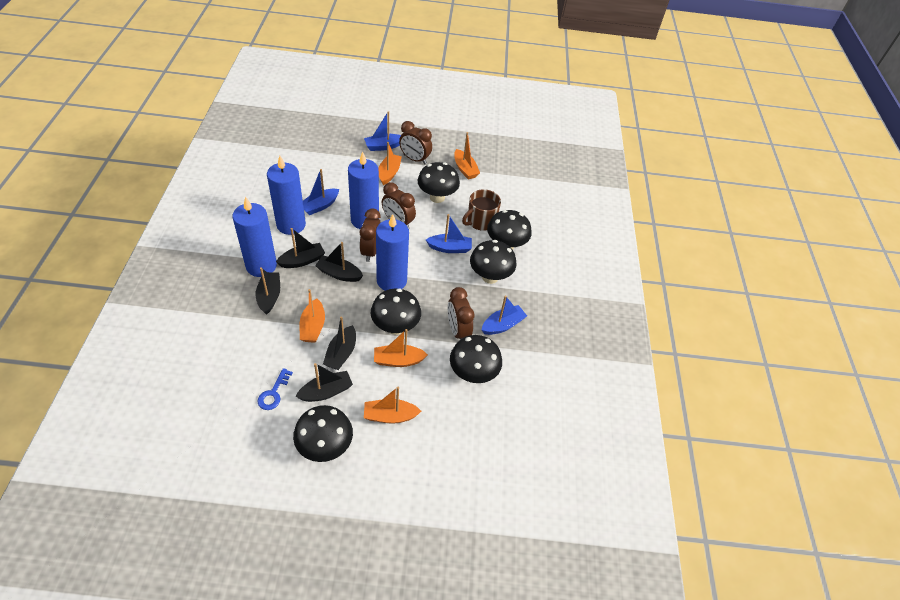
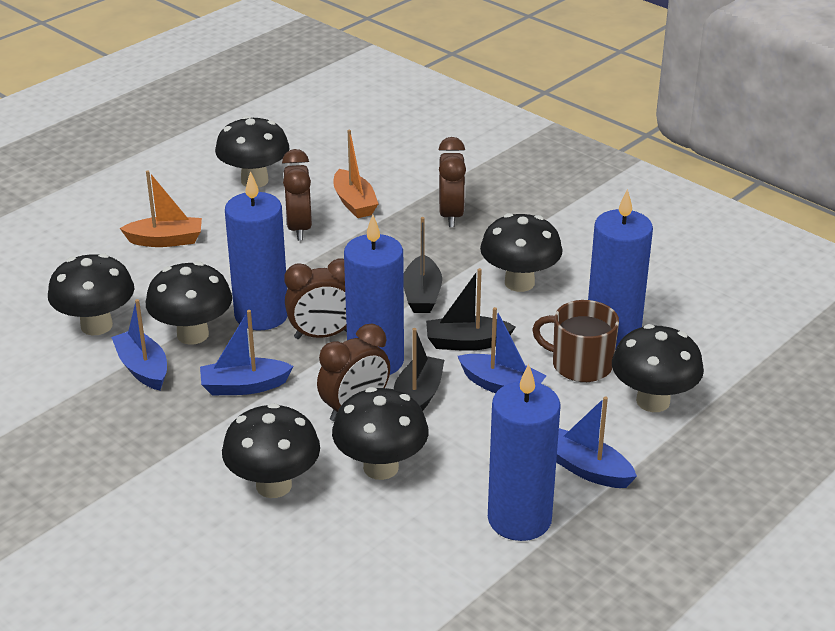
black boat: 5 -> 3
black mushroom: 6 -> 7
blue key: 1 -> 0
orange boat: 5 -> 2

